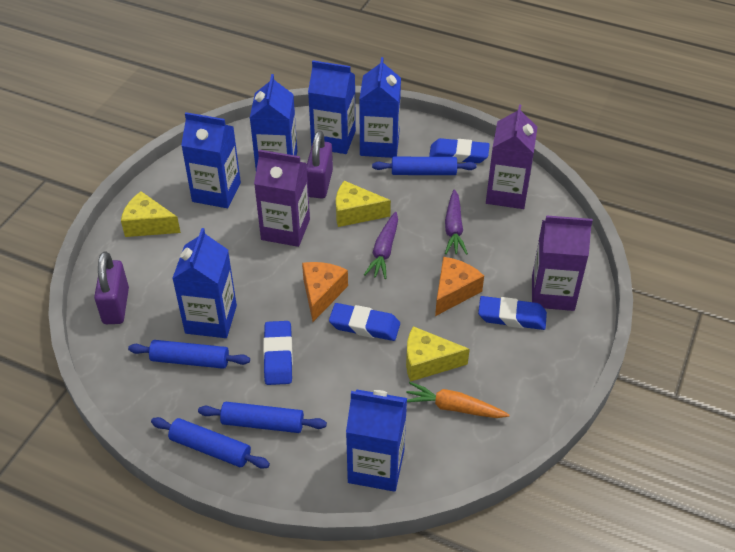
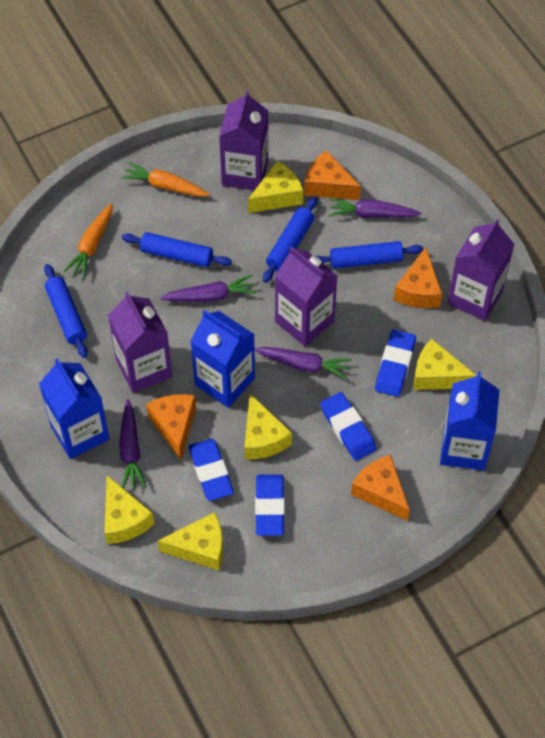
blue carton: 6 -> 3
orange carrot: 1 -> 2
orange cheese: 2 -> 4
purple carrot: 2 -> 4
purple carton: 3 -> 4
purple padlock: 2 -> 0
yellow cheese: 3 -> 5

